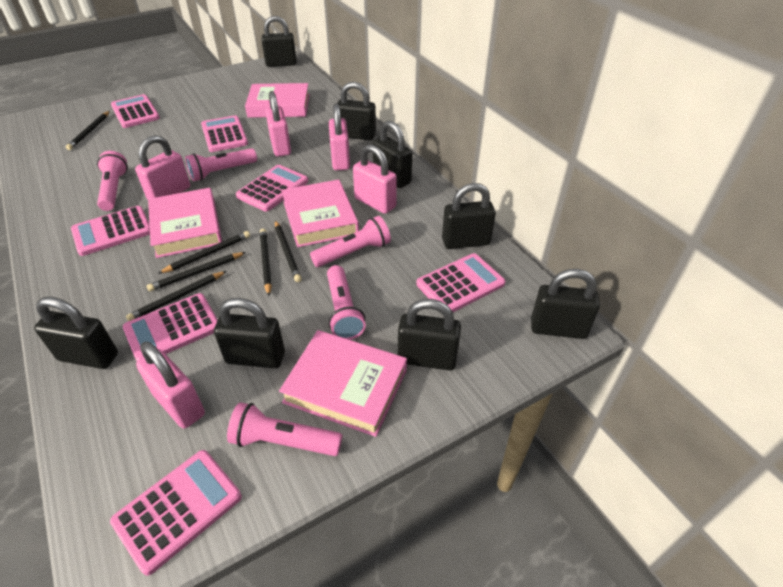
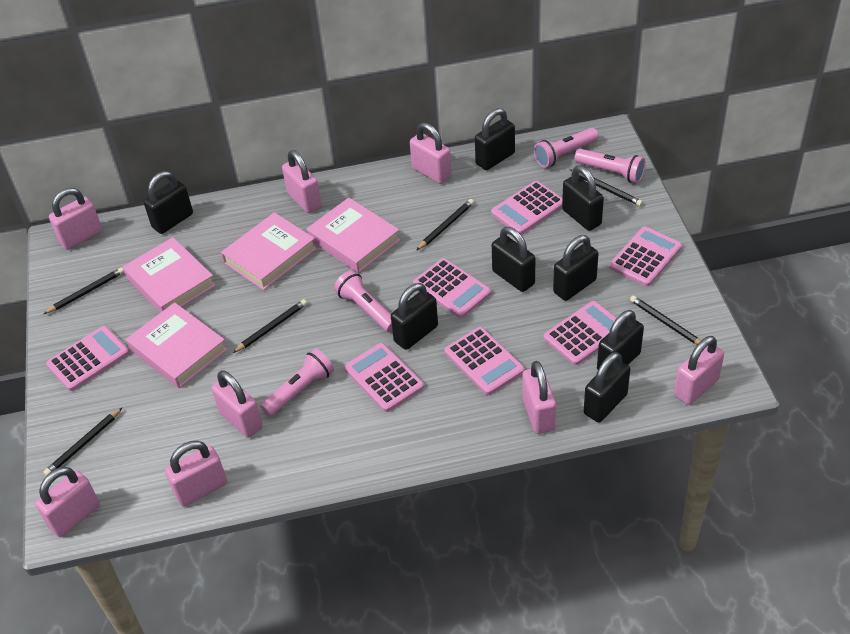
pink flashlight: 5 -> 4
pink padlock: 5 -> 8

